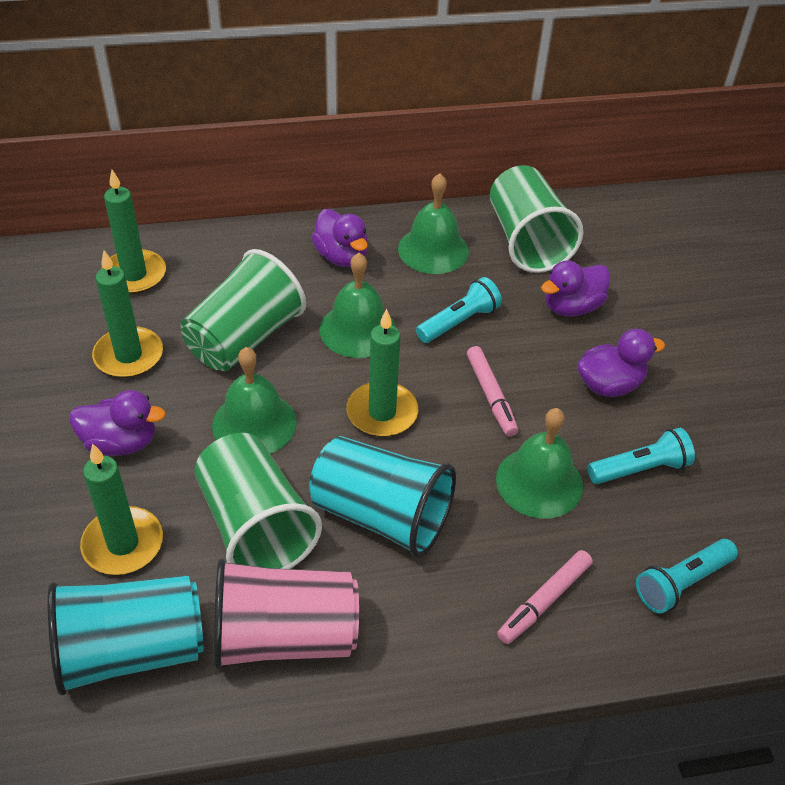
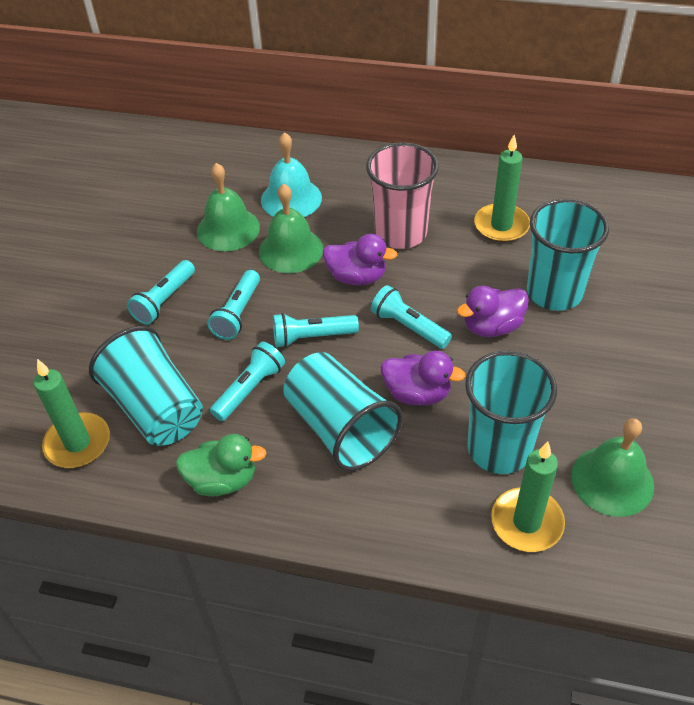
green bell: 4 -> 3
green candle: 4 -> 3
green cup: 3 -> 0
green duck: 0 -> 1
pink marker: 2 -> 0
purple duck: 4 -> 3
turquoise bell: 0 -> 1
turquoise cup: 2 -> 4
turquoise flashlight: 3 -> 5

